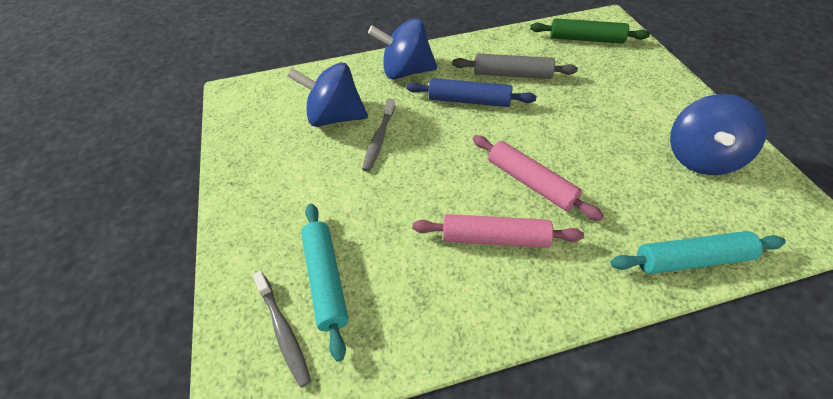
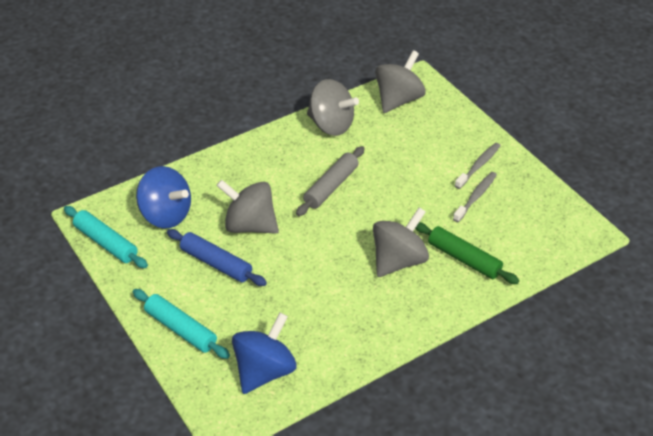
blue spinning top: 3 -> 2
grey spinning top: 0 -> 4
pink rolling pin: 2 -> 0

